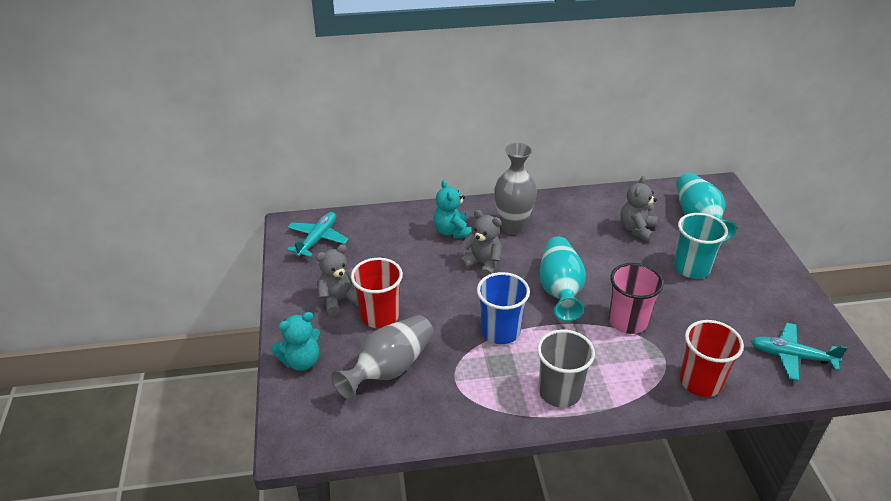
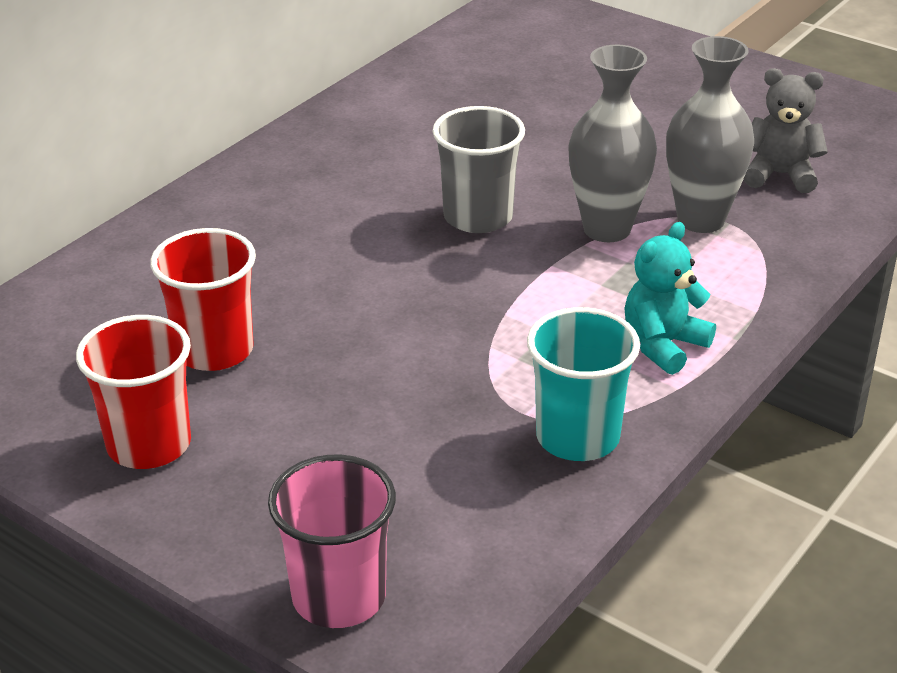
blue cup: 1 -> 0
grey teddy bear: 3 -> 1
turquoise plane: 2 -> 0
turquoise teddy bear: 2 -> 1
turquoise vase: 2 -> 0

